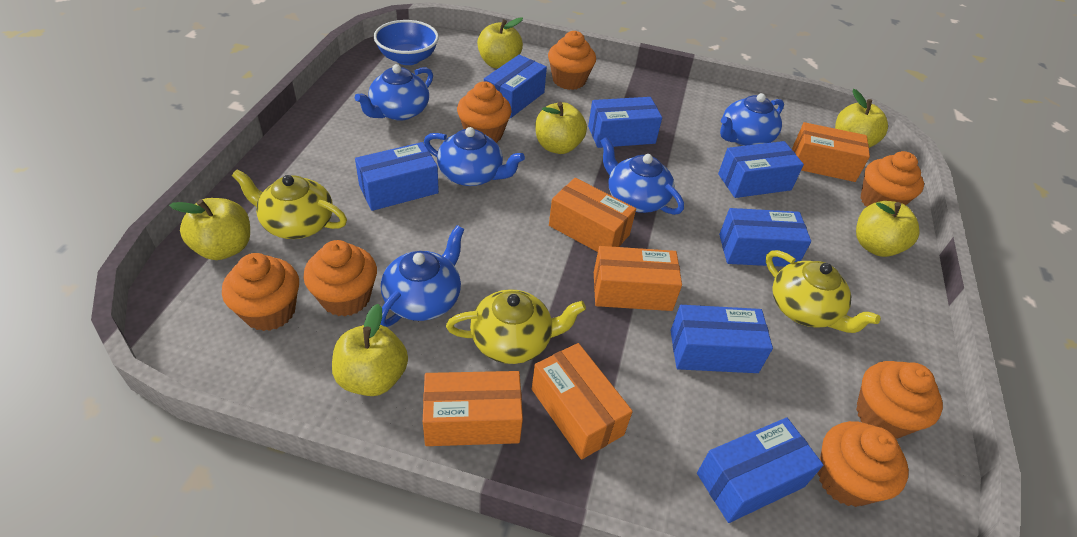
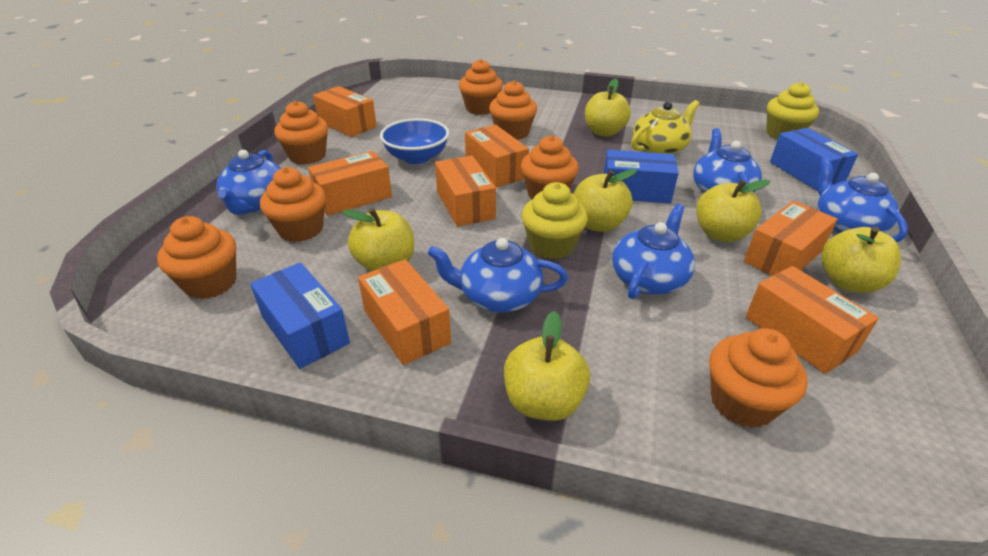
blue box: 7 -> 3
orange box: 5 -> 7
yellow cupcake: 0 -> 2
yellow teapot: 3 -> 1

